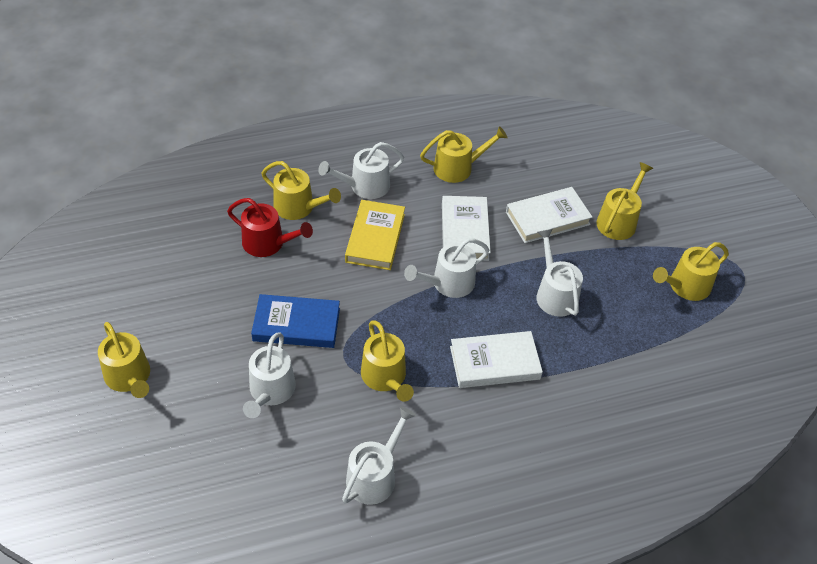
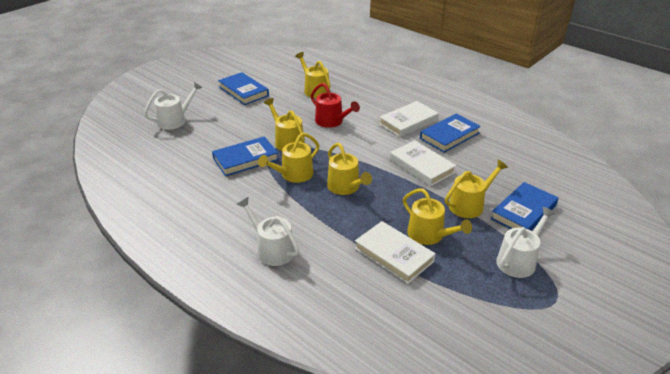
blue book: 1 -> 4
white watering can: 5 -> 3
yellow book: 1 -> 0

